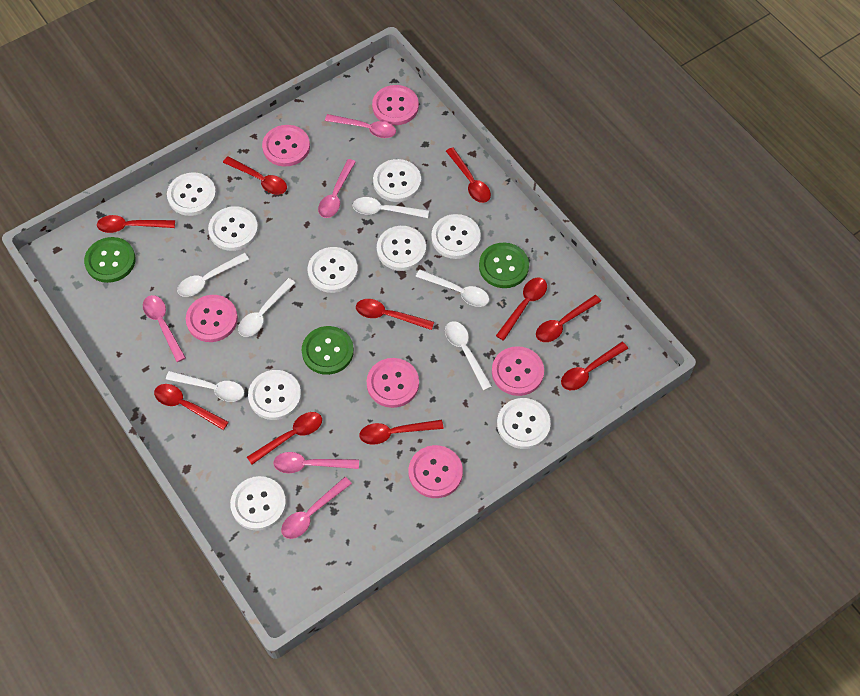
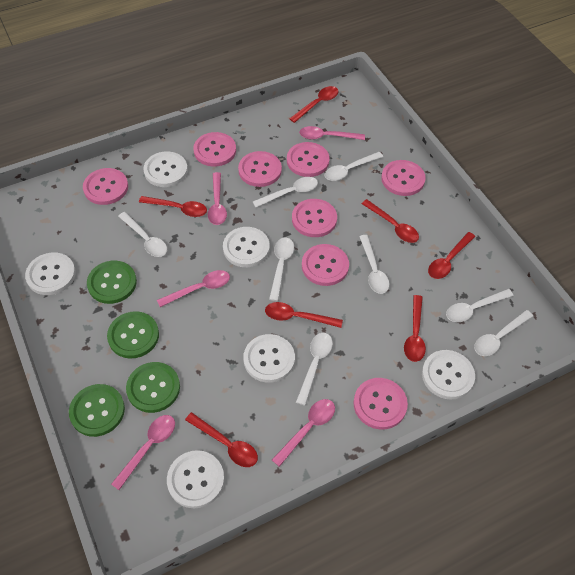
green button: 3 -> 4
pink button: 6 -> 8
red spoon: 10 -> 7
white button: 9 -> 6
white spoon: 6 -> 8

